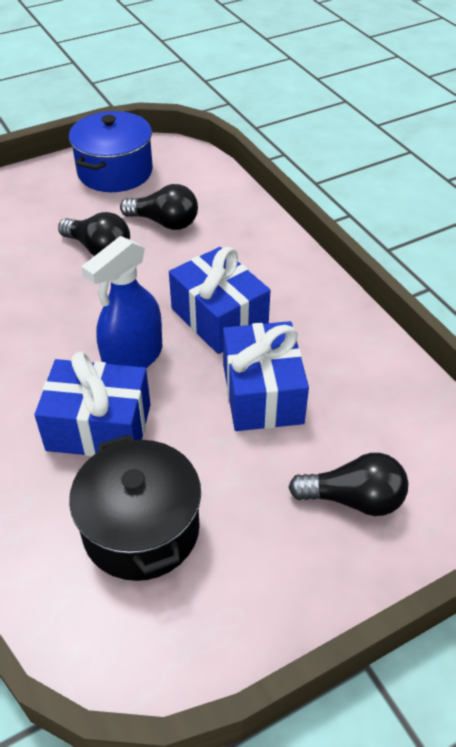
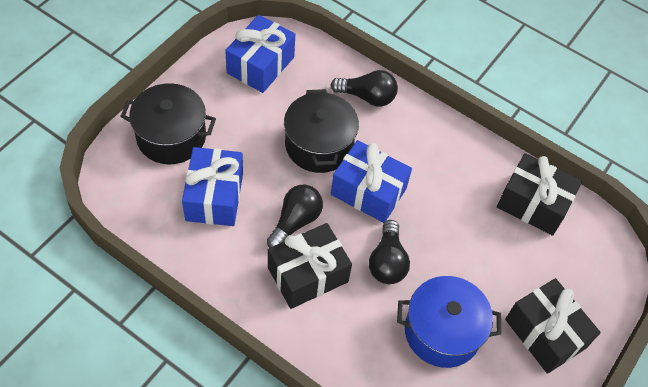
black gift: 0 -> 3
black pot: 1 -> 2
blue spray bottle: 1 -> 0

